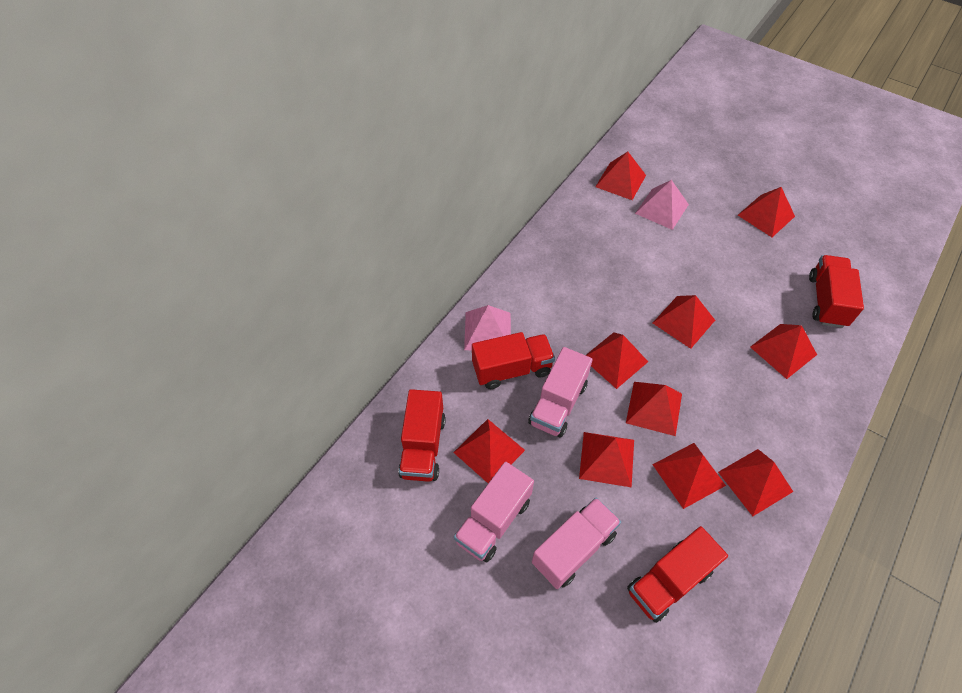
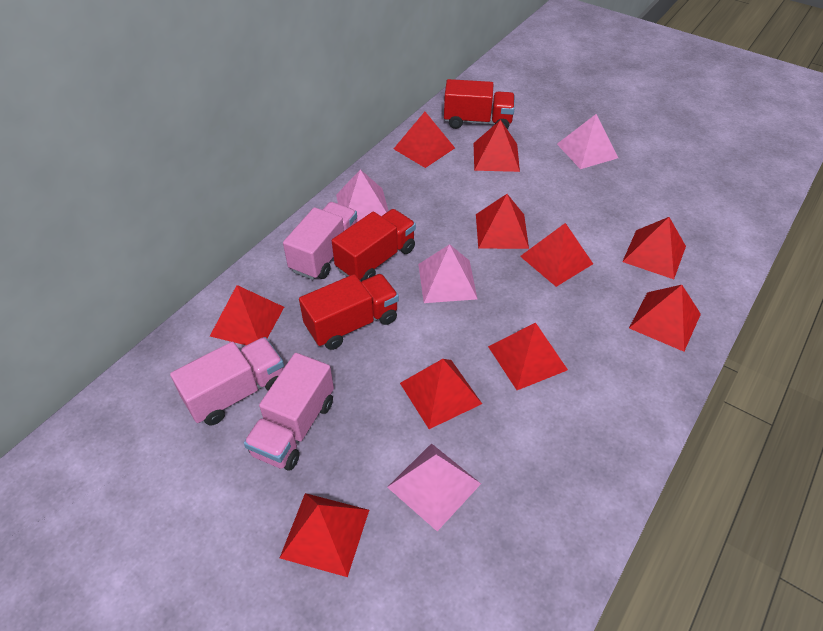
pink pyramid: 2 -> 4
red truck: 4 -> 3

